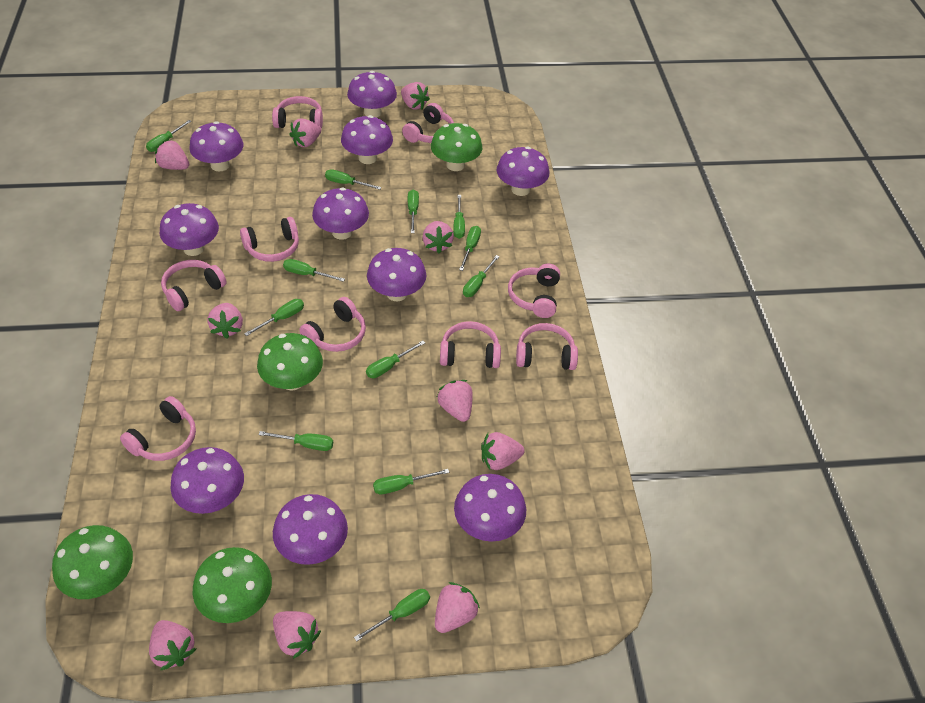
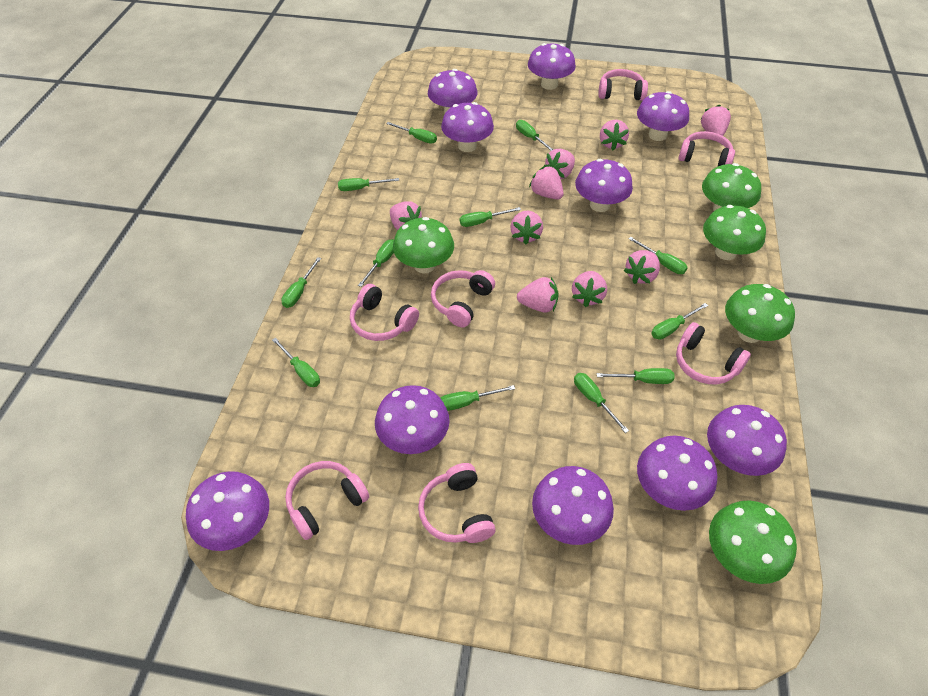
green mushroom: 4 -> 5
pink headphones: 9 -> 7
pink strawberry: 10 -> 9

